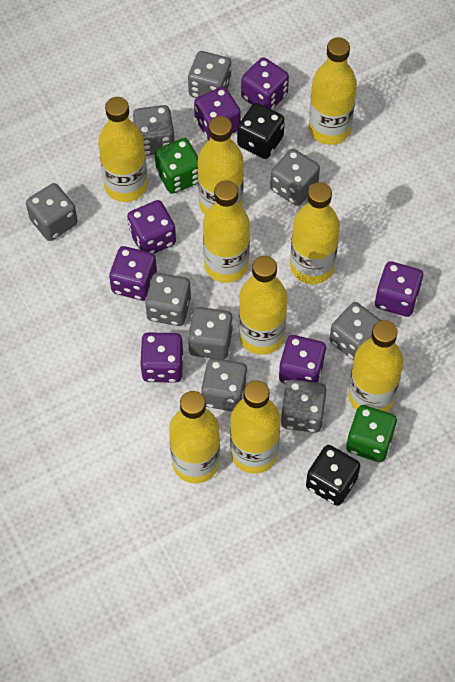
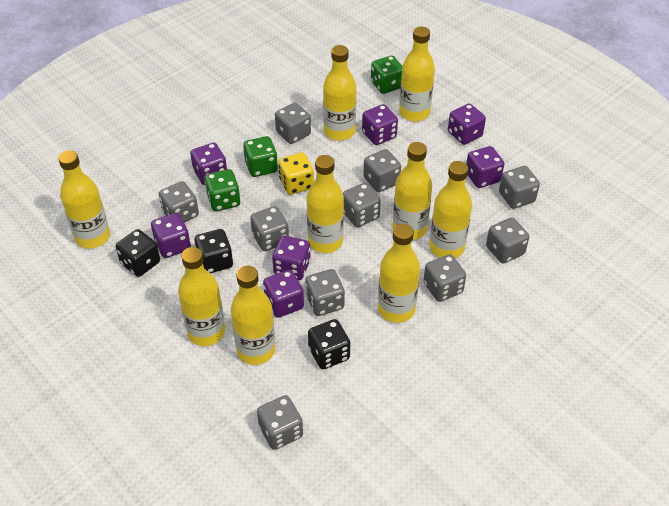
black dice: 2 -> 3
green dice: 2 -> 3
grey dice: 9 -> 10
yellow dice: 0 -> 1

